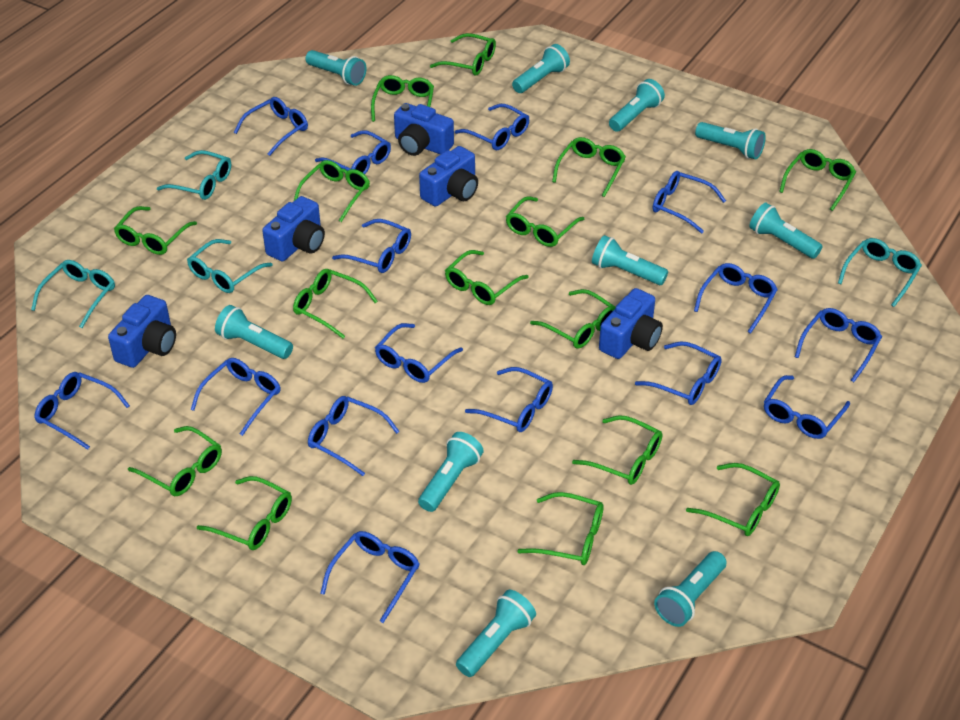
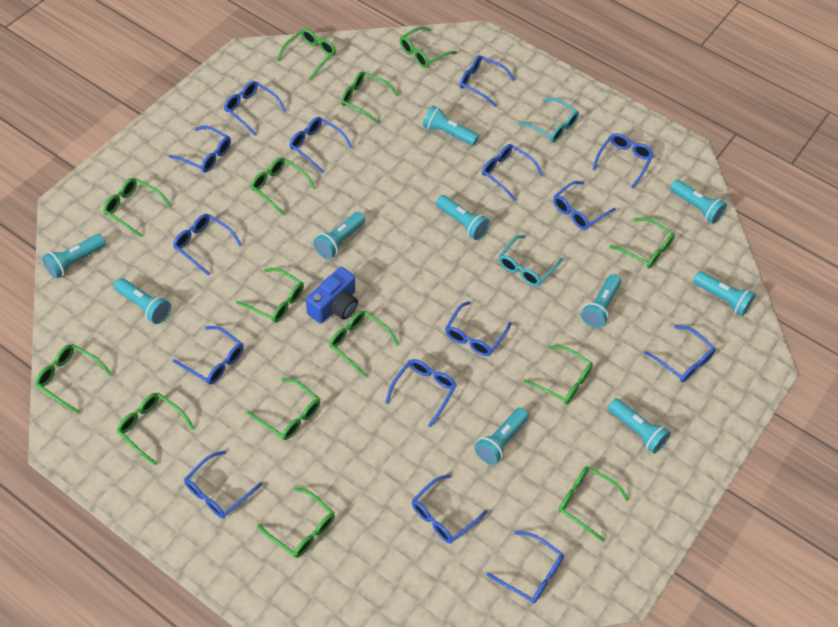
blue camera: 5 -> 1
green glasses: 15 -> 14
turquoise glasses: 4 -> 2

